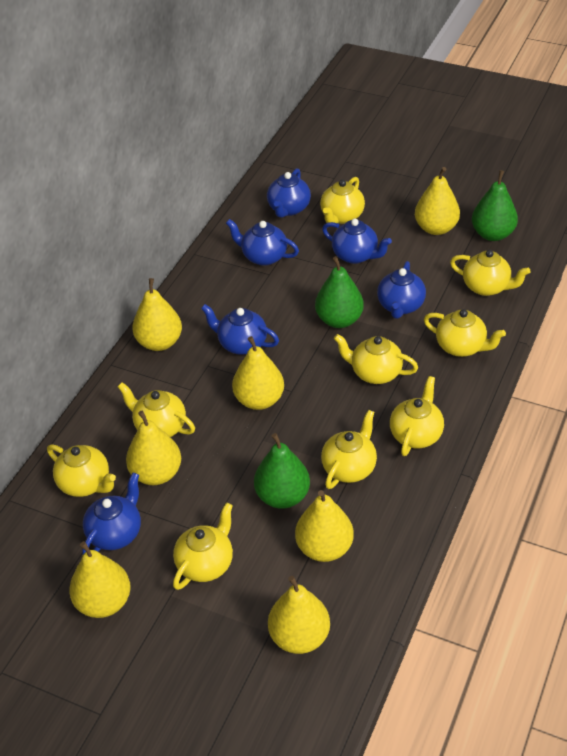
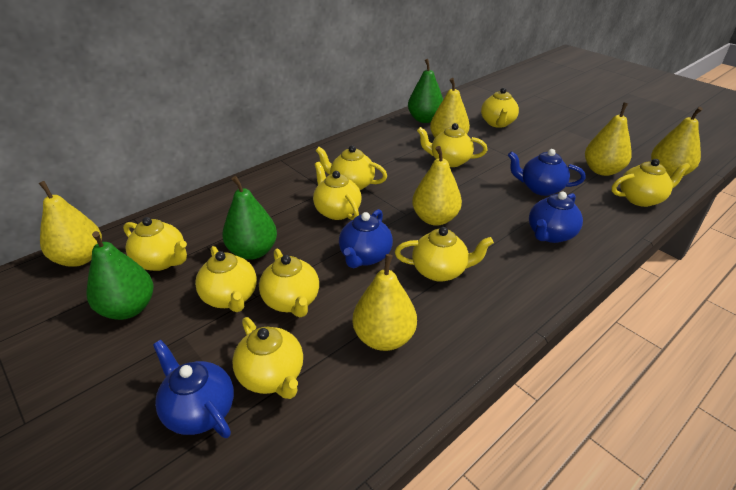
blue teapot: 6 -> 4
yellow pear: 7 -> 6
yellow teapot: 9 -> 10

